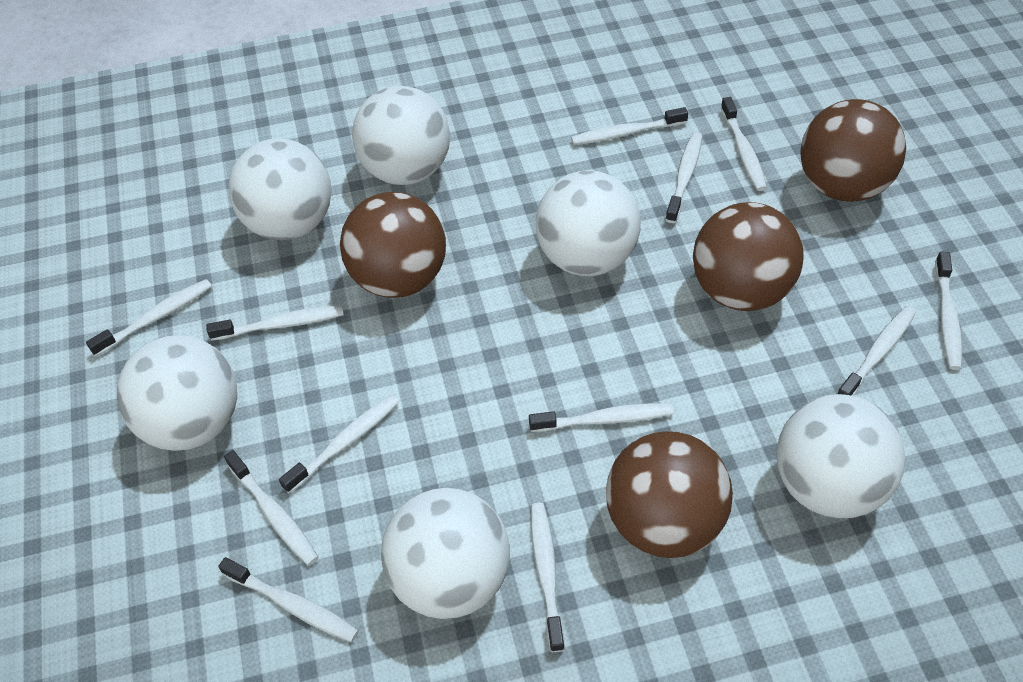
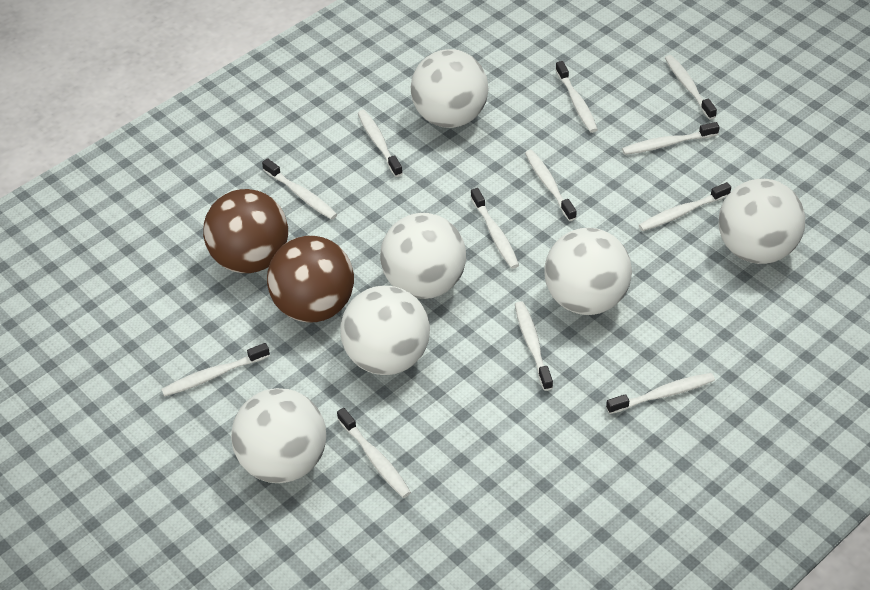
brown ball: 4 -> 2

